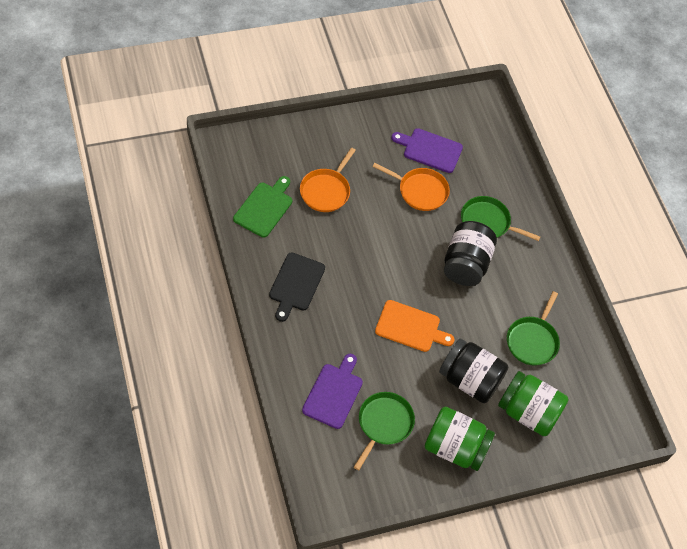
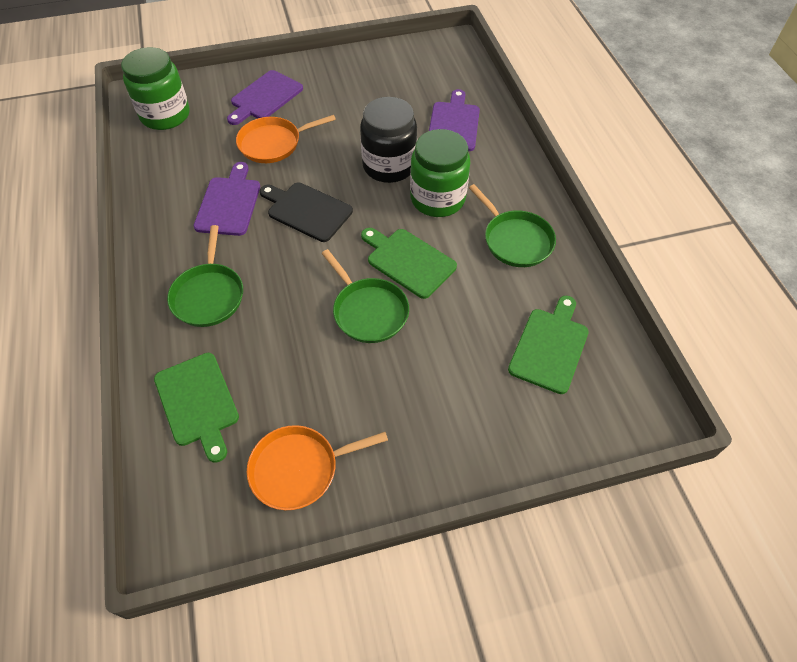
black jar: 2 -> 1
green cutting board: 1 -> 3
orange cutting board: 1 -> 0
purple cutting board: 2 -> 3

